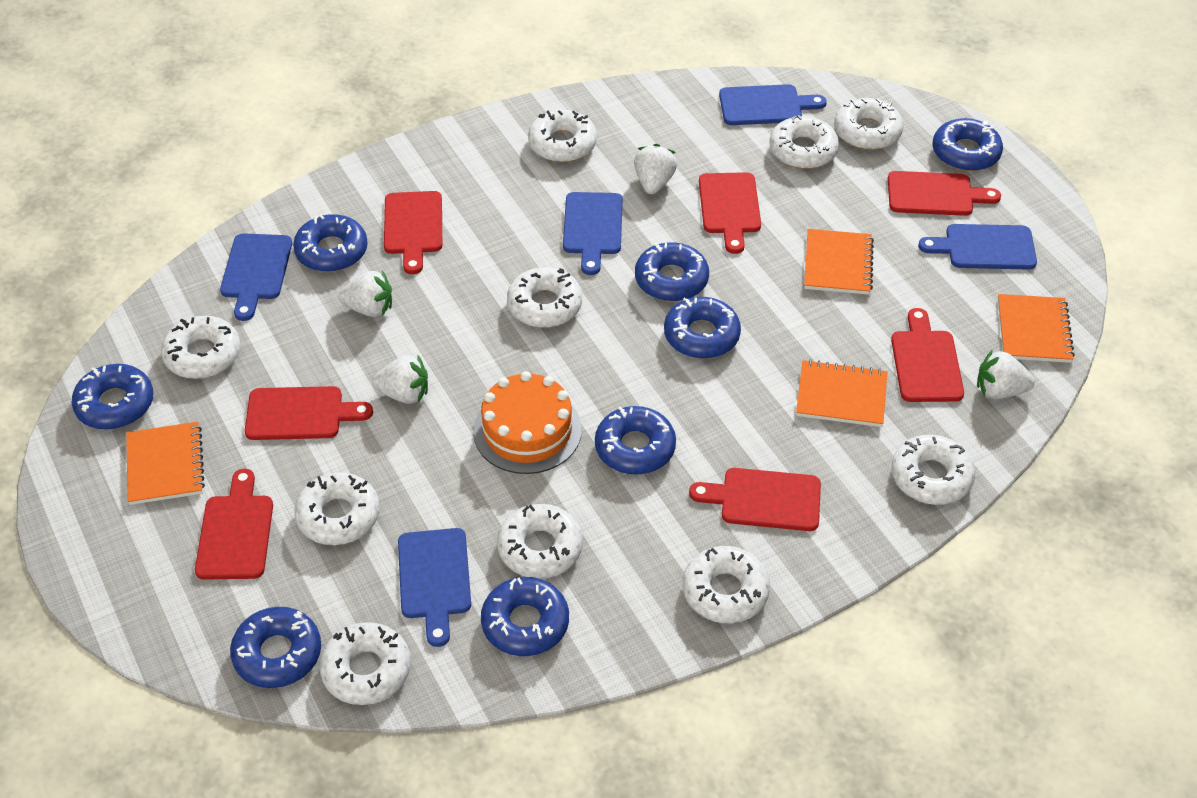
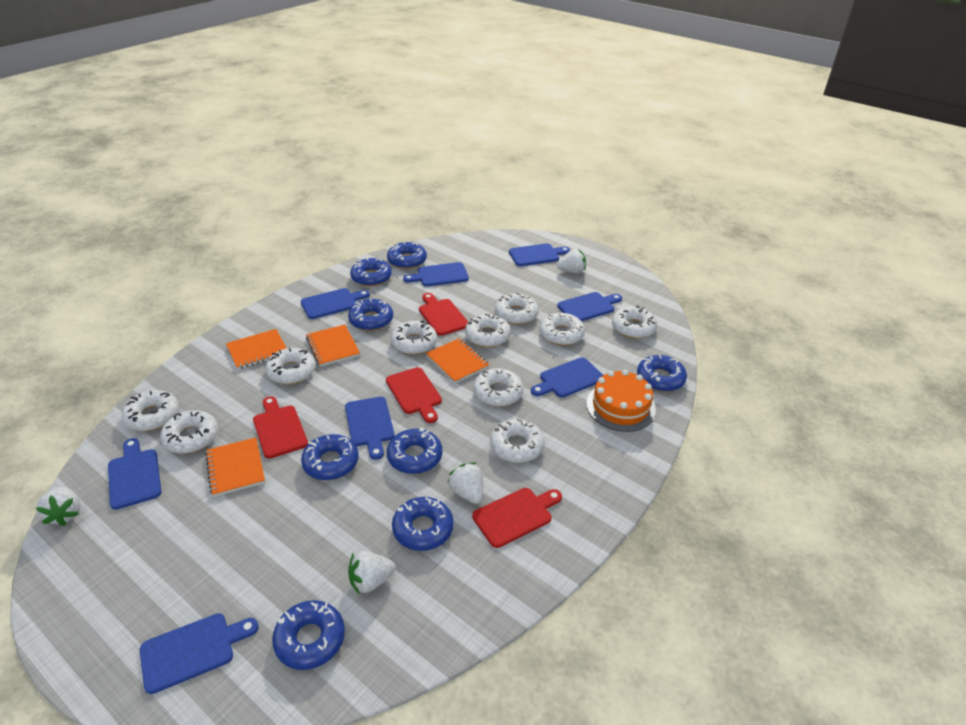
blue cutting board: 5 -> 8
red cutting board: 7 -> 4

